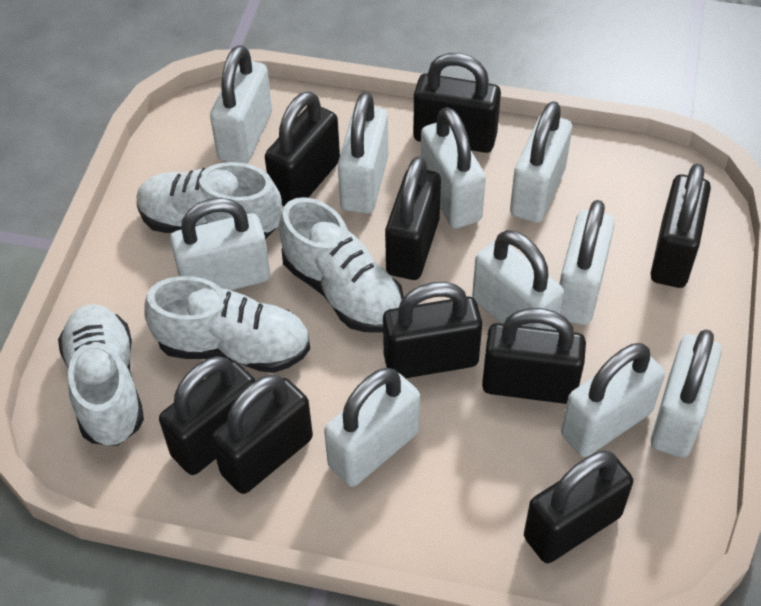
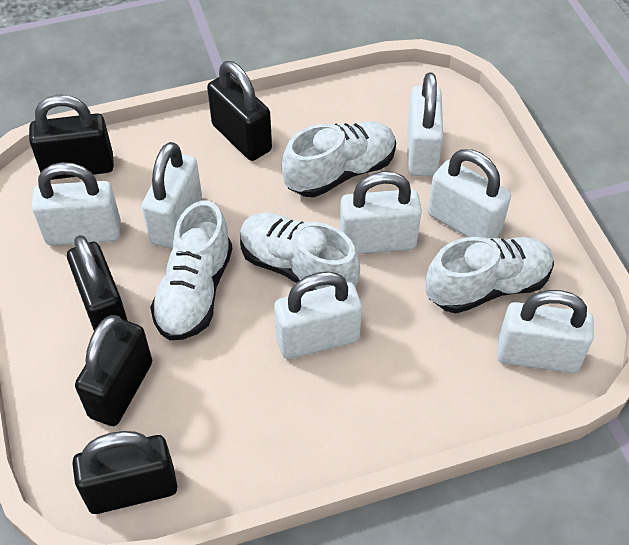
black padlock: 9 -> 5
white padlock: 10 -> 7

